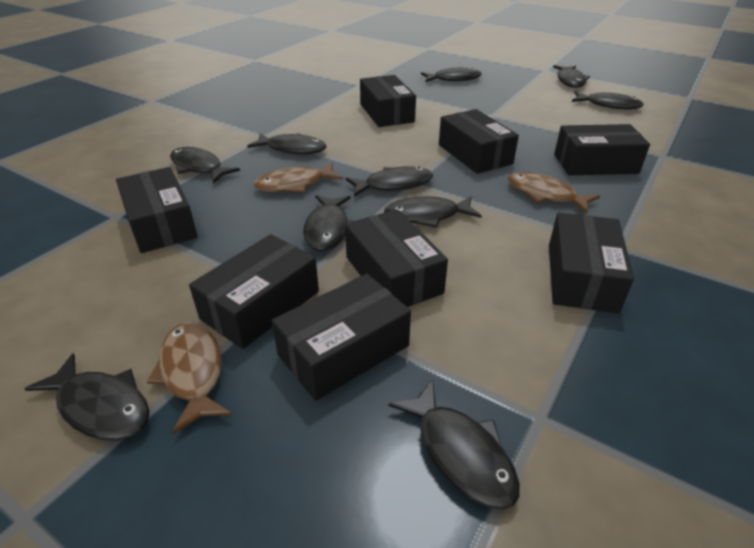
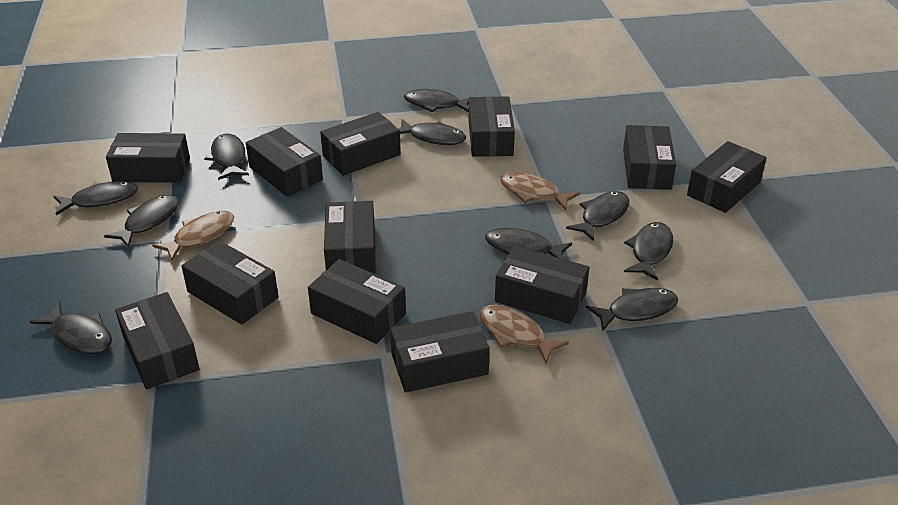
black box: 8 -> 12

